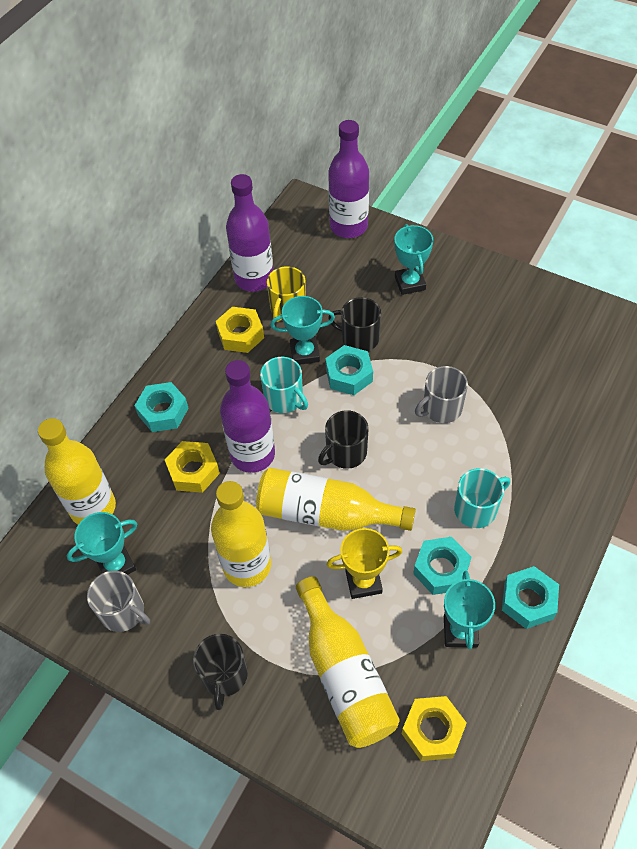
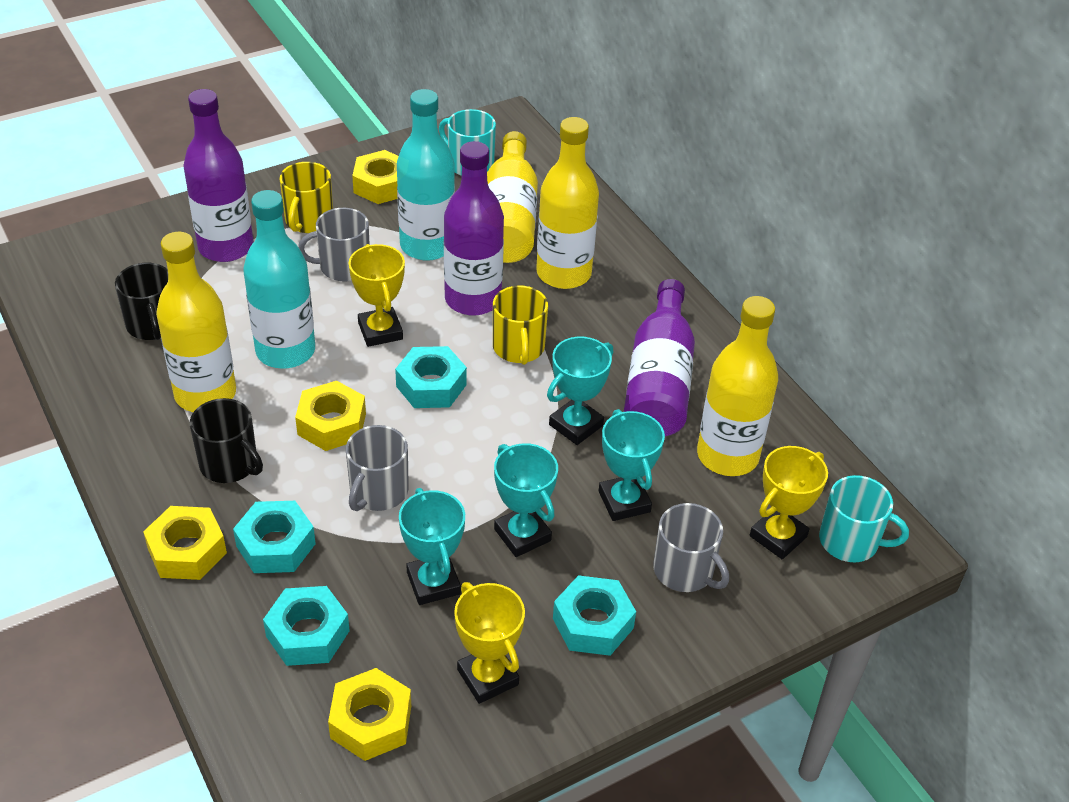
black mug: 3 -> 2
grey mug: 2 -> 3
turquoise bottle: 0 -> 2
yellow mug: 1 -> 2
yellow nut: 3 -> 4
yellow trophy: 1 -> 3

